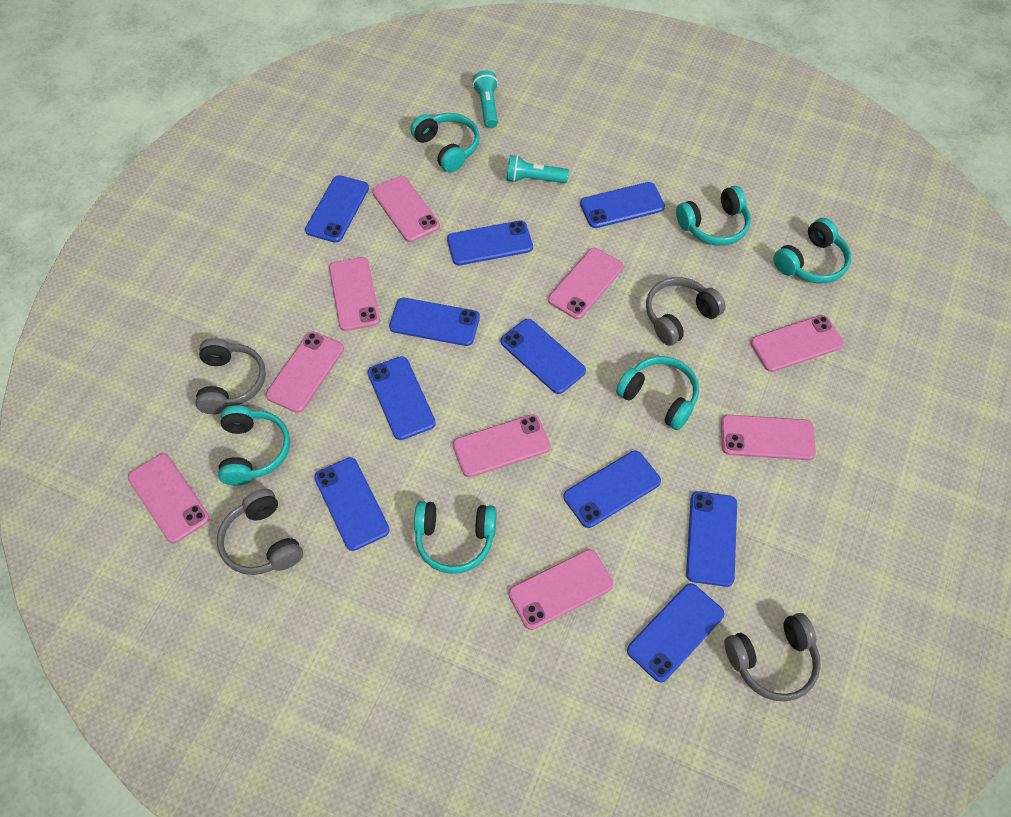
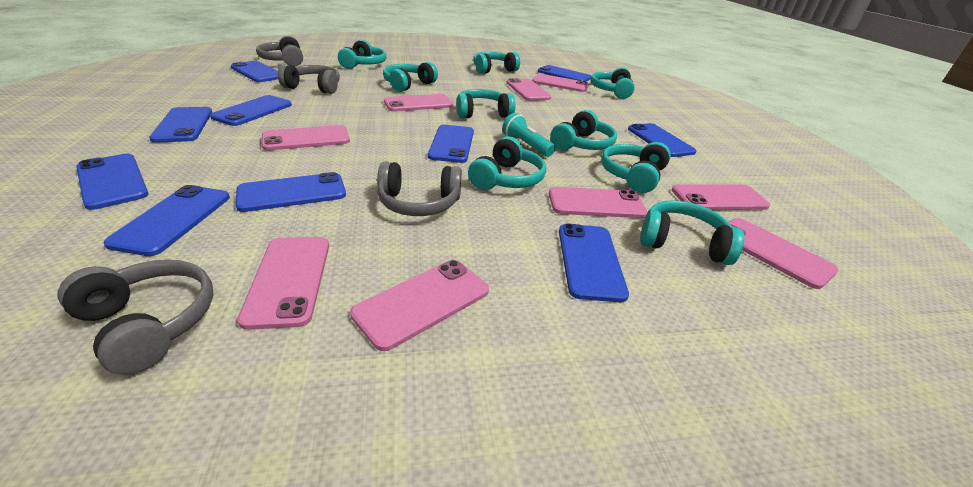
turquoise flashlight: 2 -> 1
turquoise headphones: 6 -> 9

